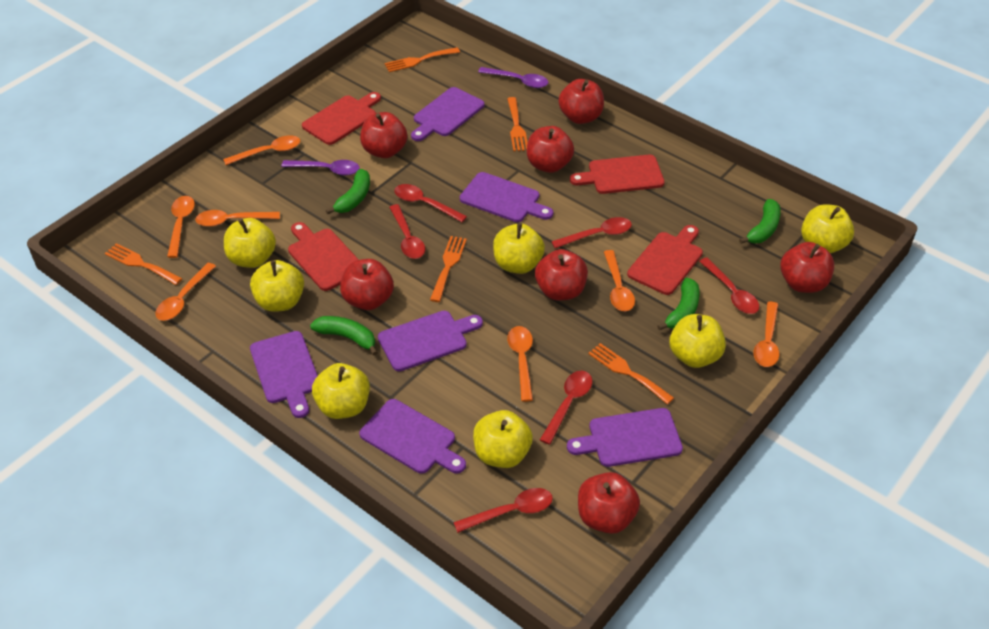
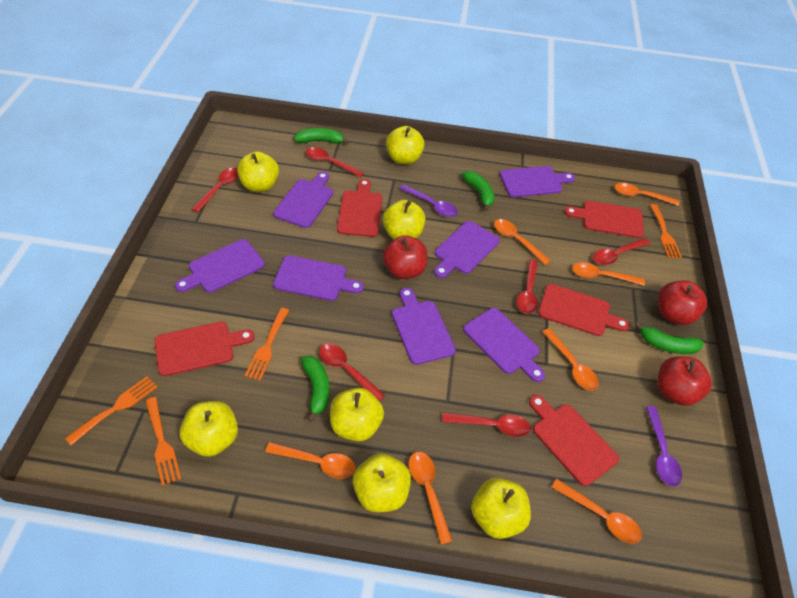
orange fork: 5 -> 4
purple cutting board: 6 -> 7
red apple: 7 -> 3
red cutting board: 4 -> 5

